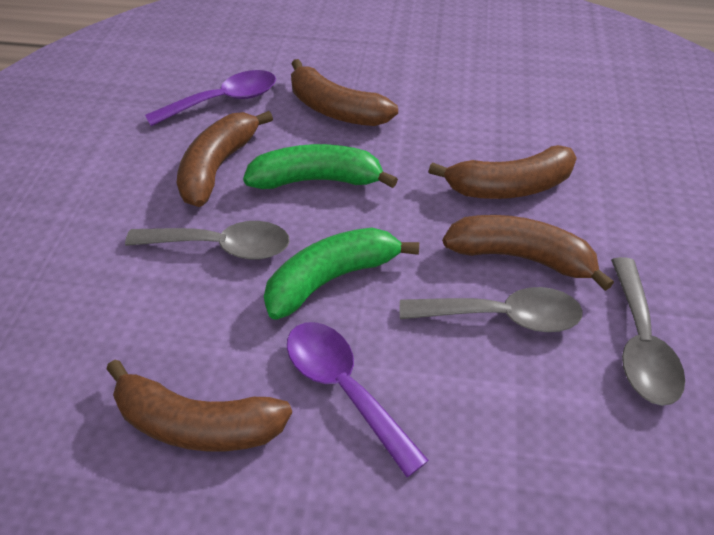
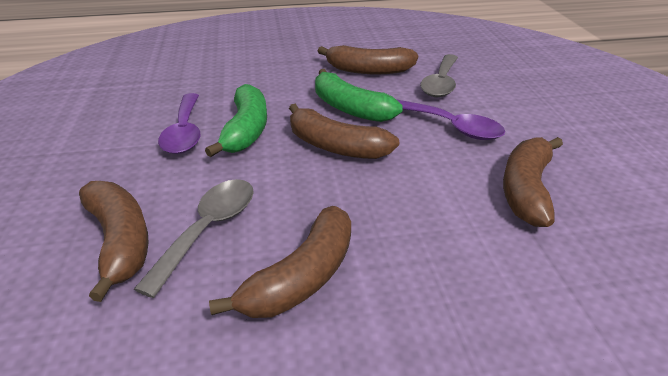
grey spoon: 3 -> 2

